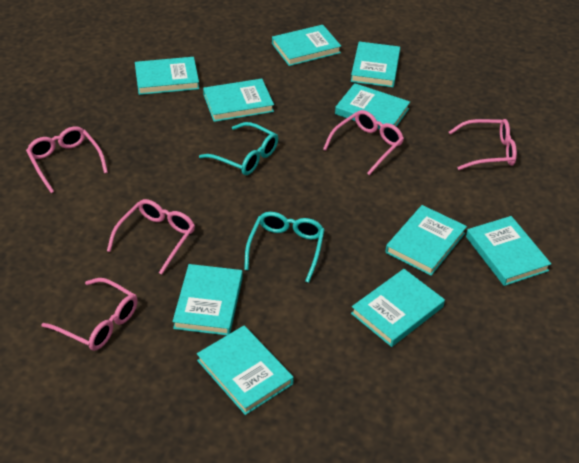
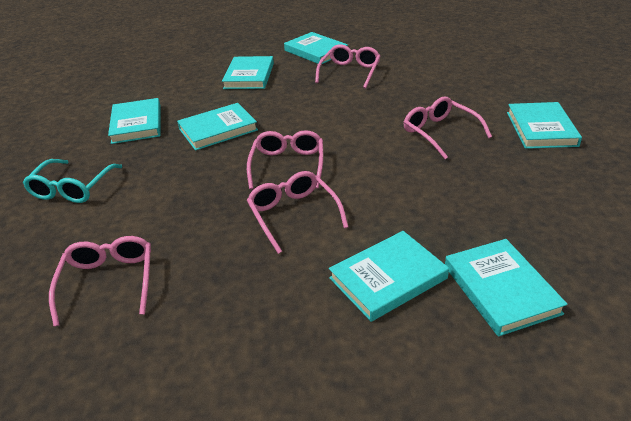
turquoise book: 10 -> 7
turquoise glasses: 2 -> 1

